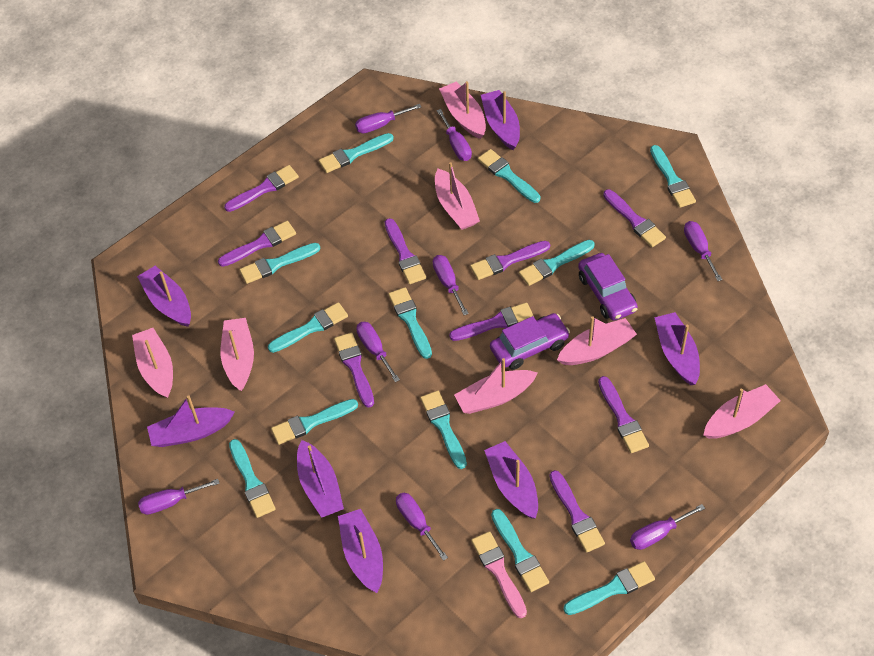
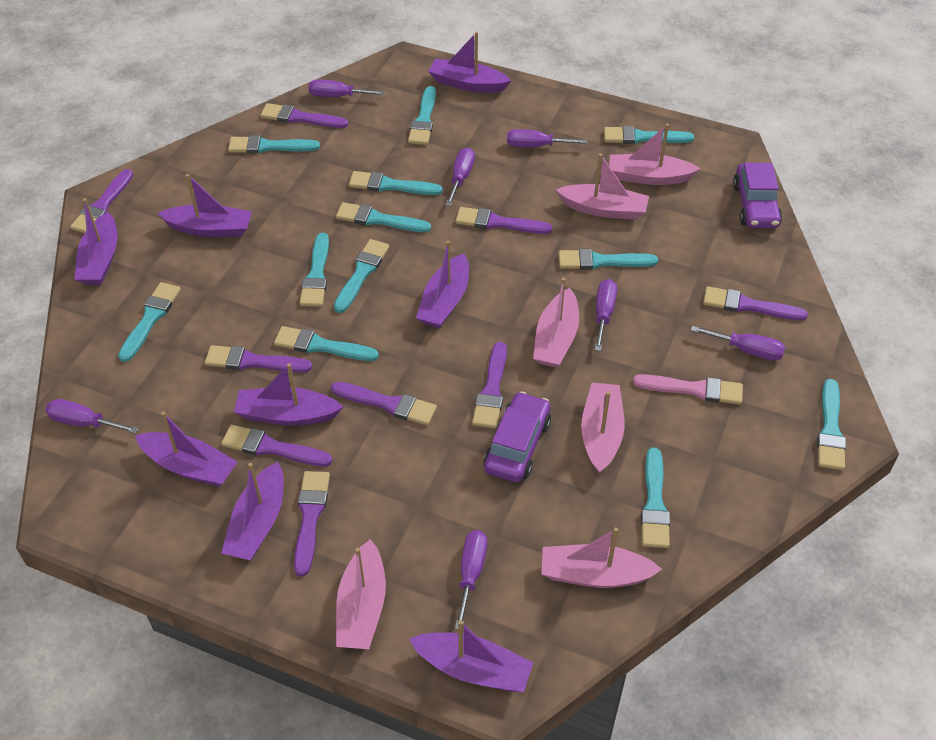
pink boat: 7 -> 6
purple boat: 7 -> 8
purple screwdriver: 8 -> 7

